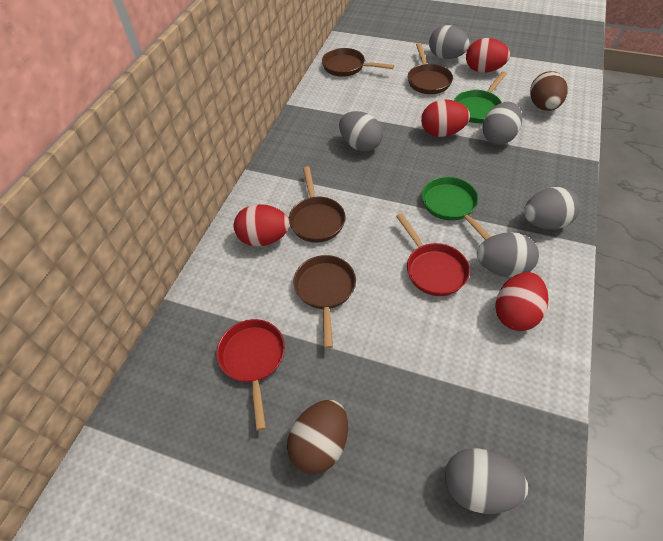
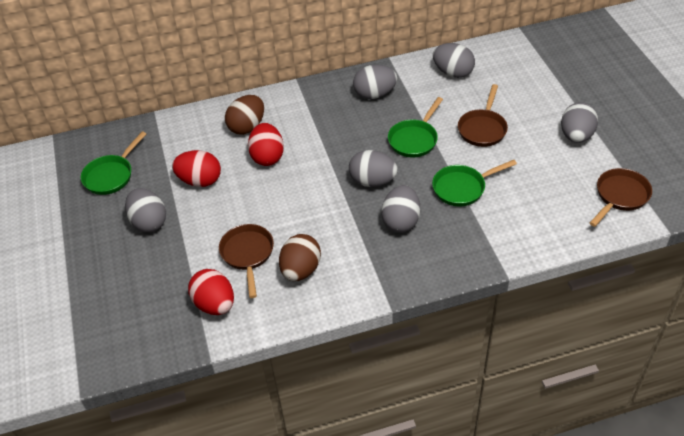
brown pan: 4 -> 3
green pan: 2 -> 3
red egg: 4 -> 3
red pan: 2 -> 0

